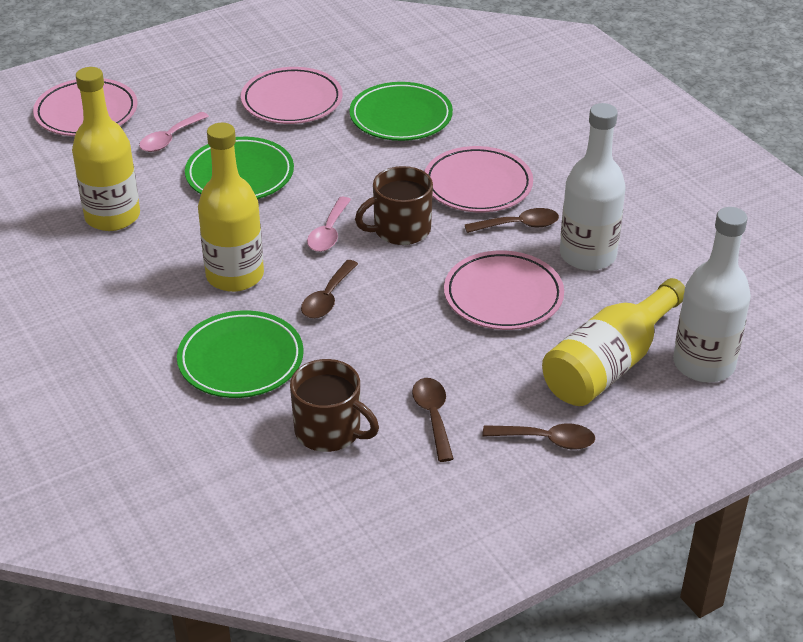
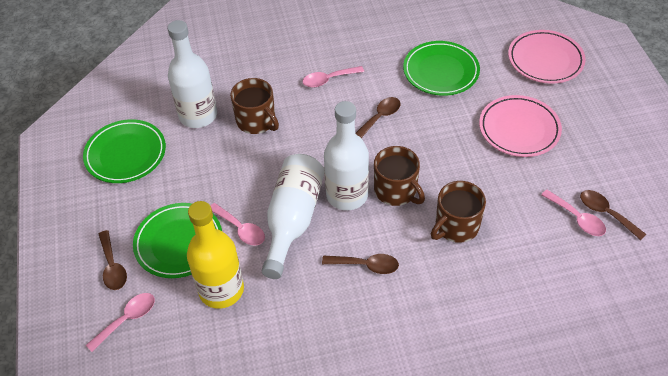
brown mug: 2 -> 3
pink plate: 4 -> 2
pink spoon: 2 -> 4
white bottle: 2 -> 3
yellow bottle: 3 -> 1

